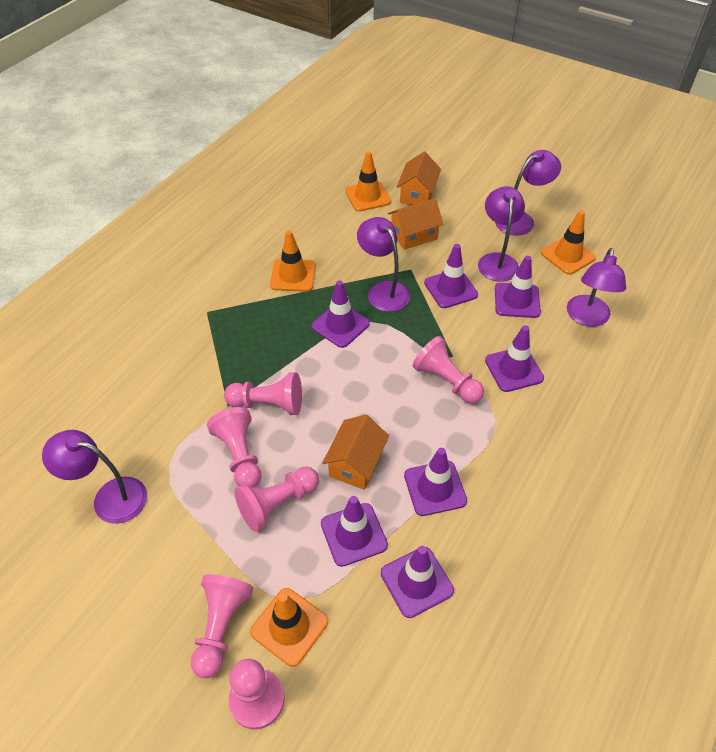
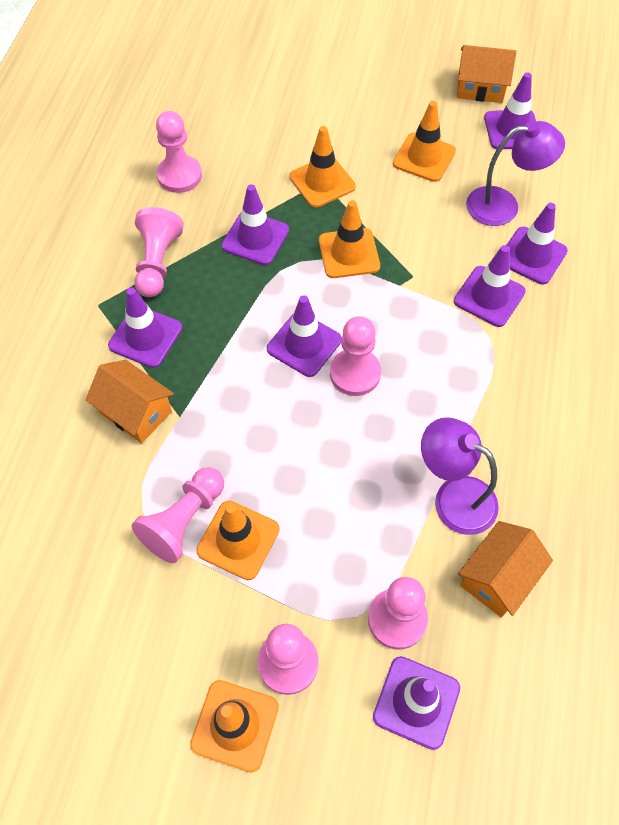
orange traffic cone: 4 -> 5
purple lamp: 5 -> 2

